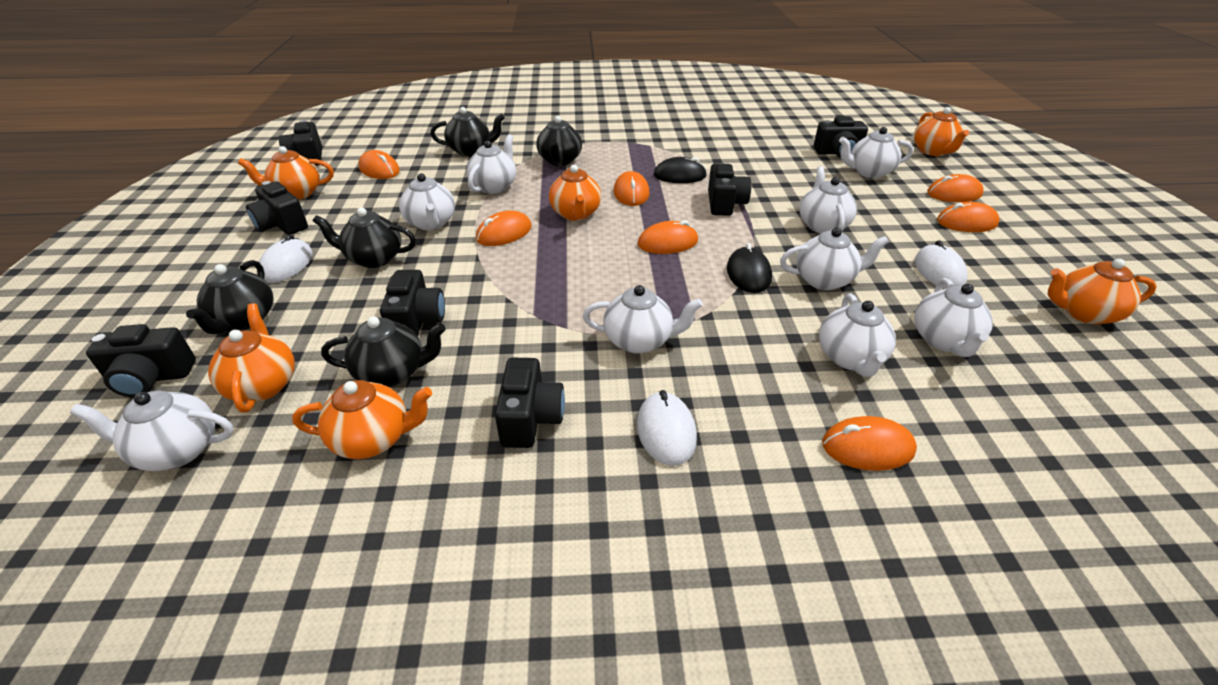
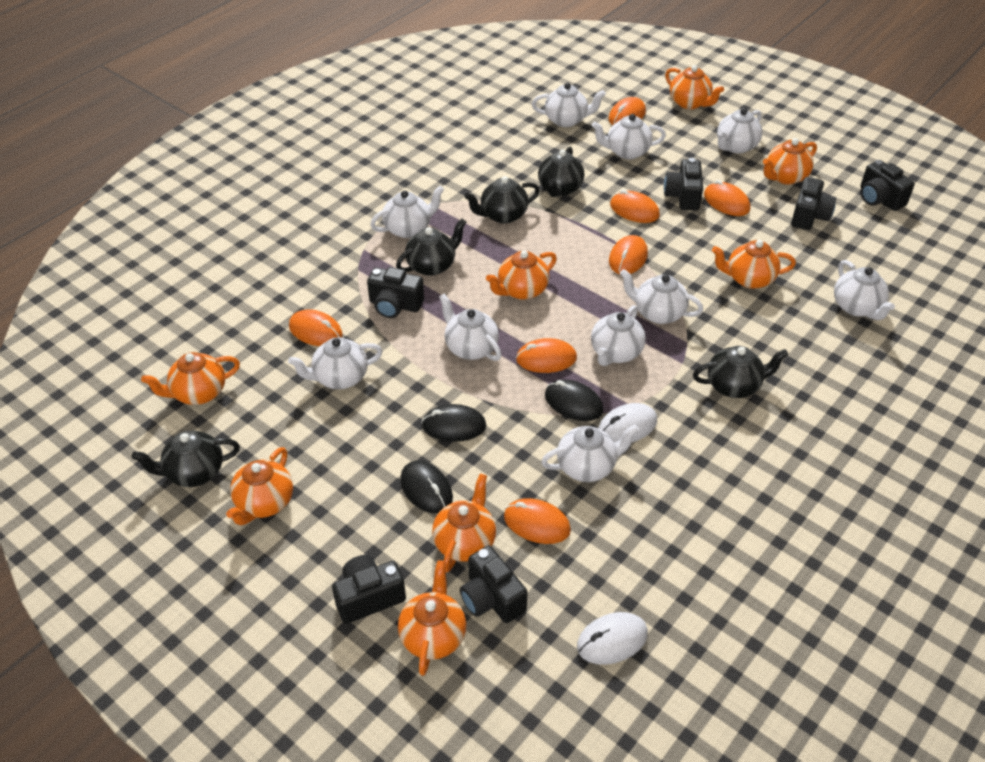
black camera: 7 -> 6
black mouse: 2 -> 3
orange teapot: 6 -> 8
white mouse: 3 -> 2
white teapot: 9 -> 10

